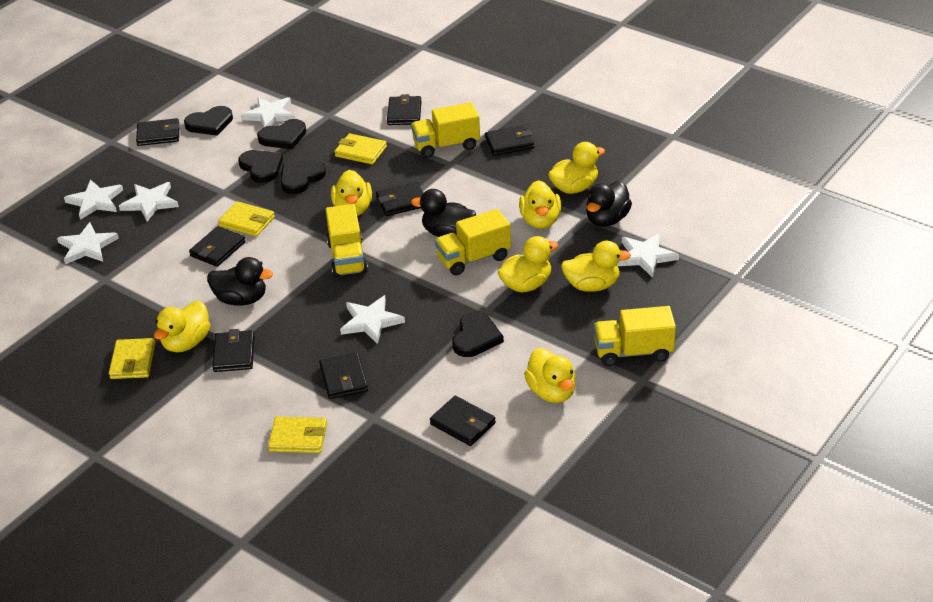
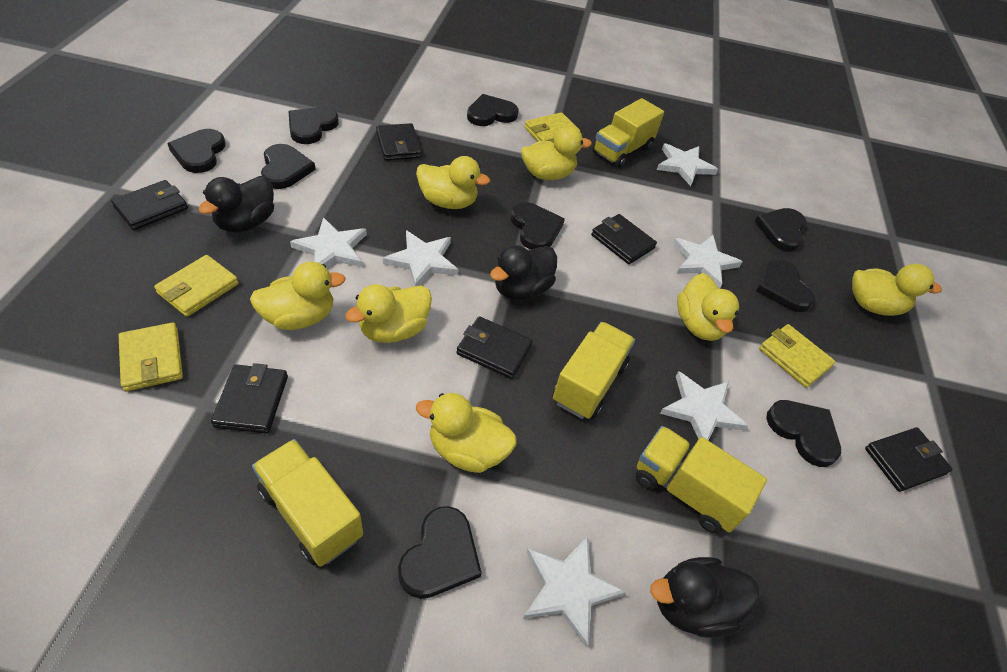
black heart: 5 -> 9
black wallet: 8 -> 6

